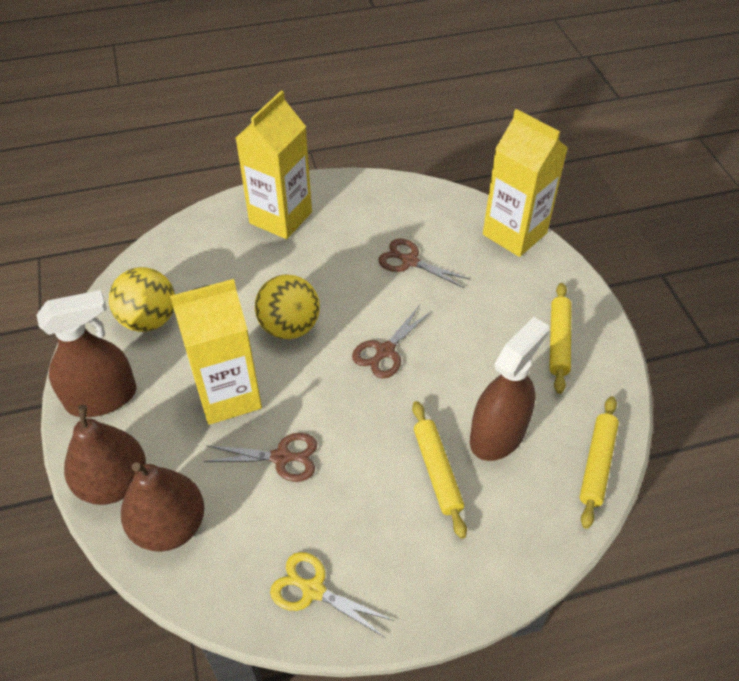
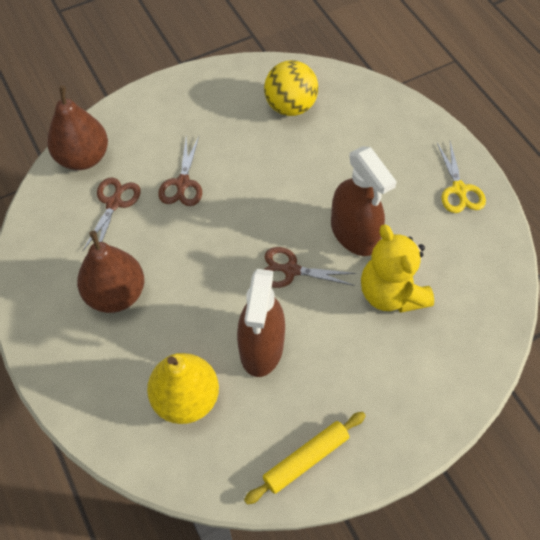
yellow ball: 2 -> 1
yellow carton: 3 -> 0
yellow pear: 0 -> 1
yellow rolling pin: 3 -> 1
yellow teddy bear: 0 -> 1

